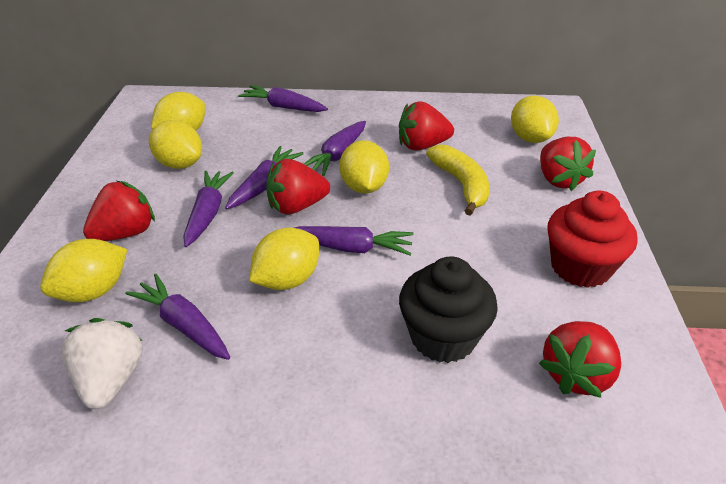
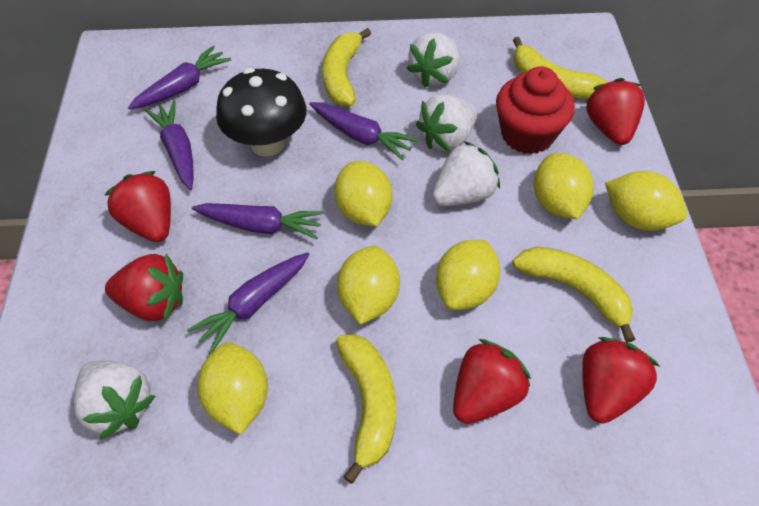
black cupcake: 1 -> 0
black mushroom: 0 -> 1
purple carrot: 6 -> 5
white strawberry: 1 -> 4
yellow banana: 1 -> 4

